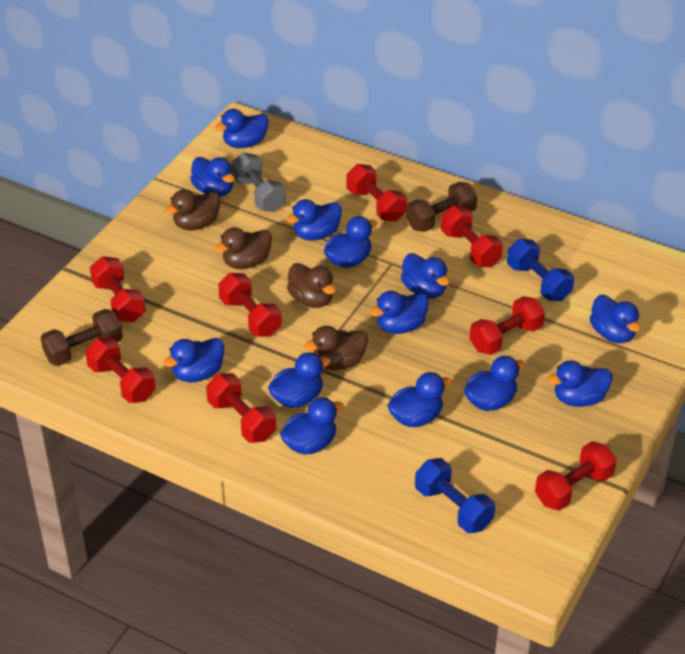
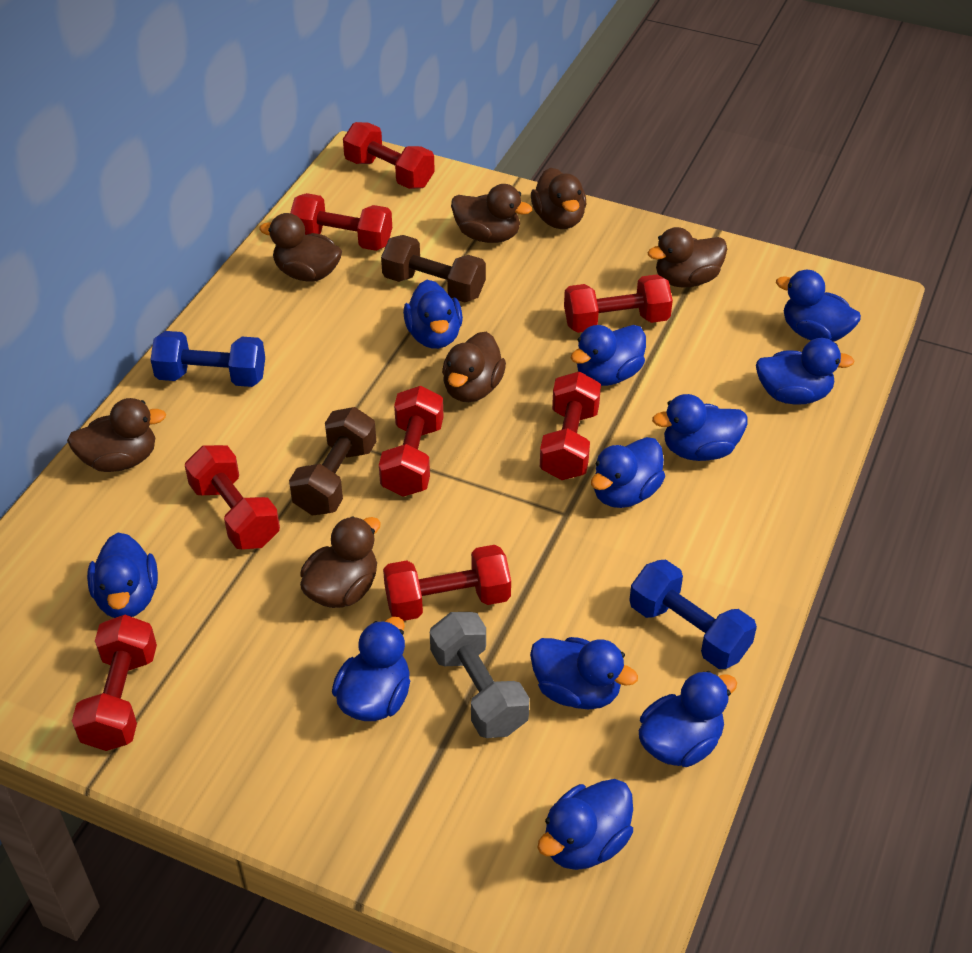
blue duck: 13 -> 11
brown duck: 4 -> 7

